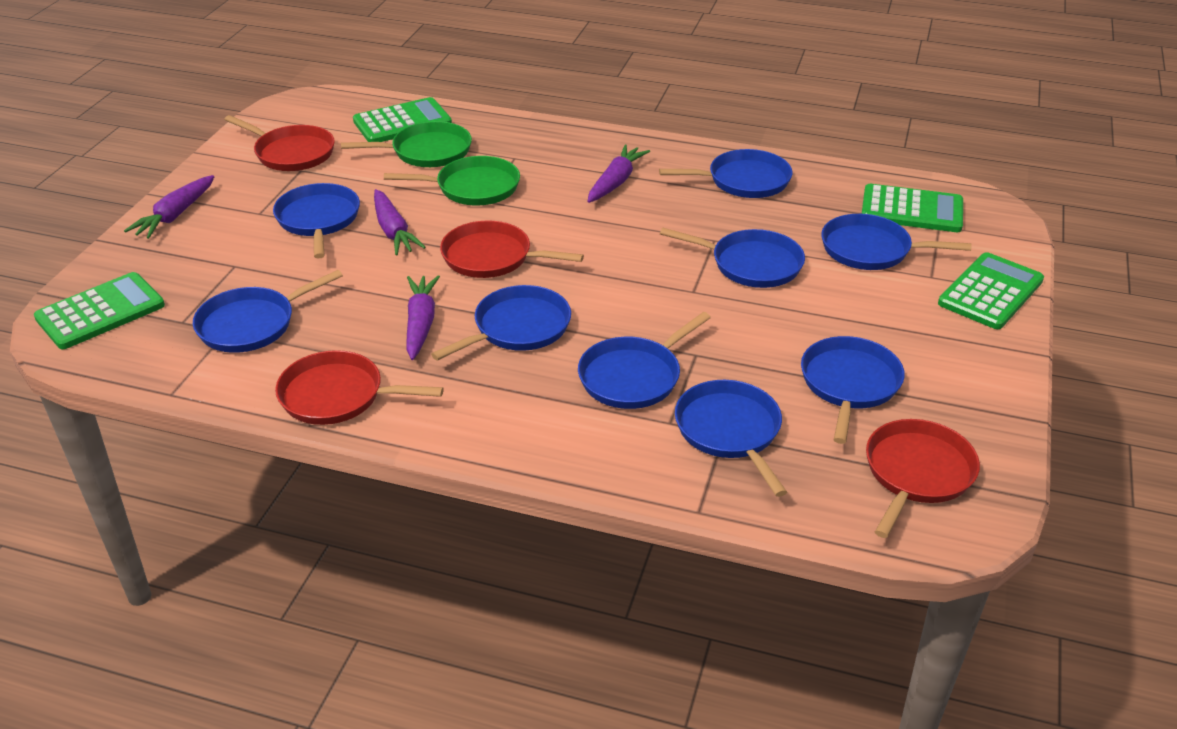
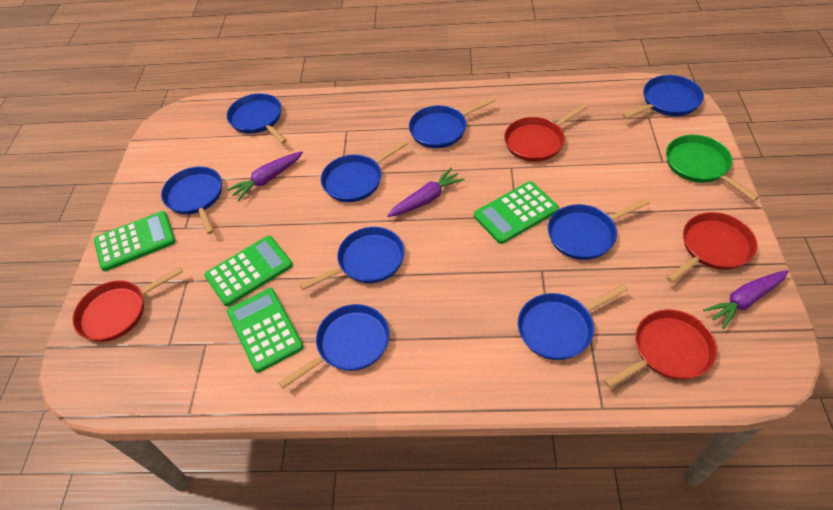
green pan: 2 -> 1
purple carrot: 4 -> 3

